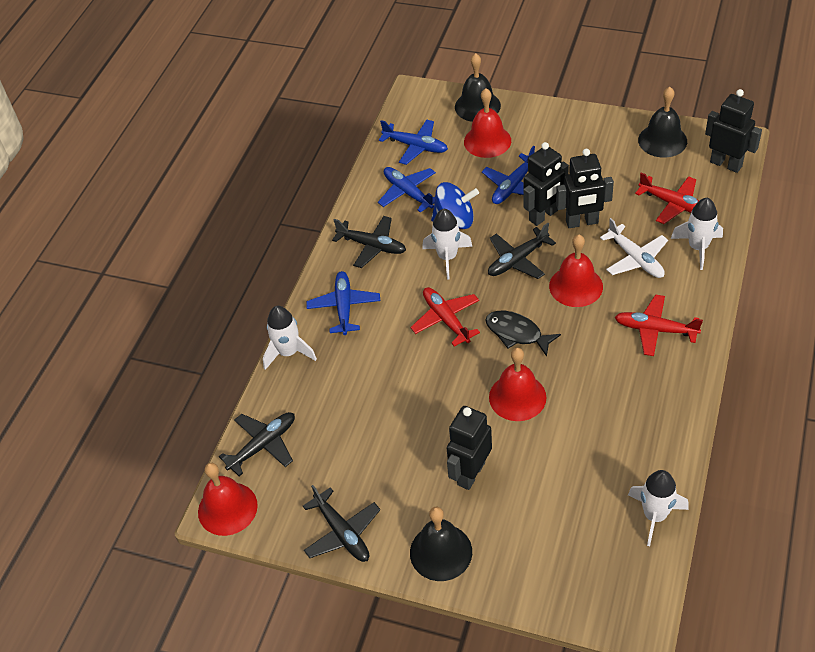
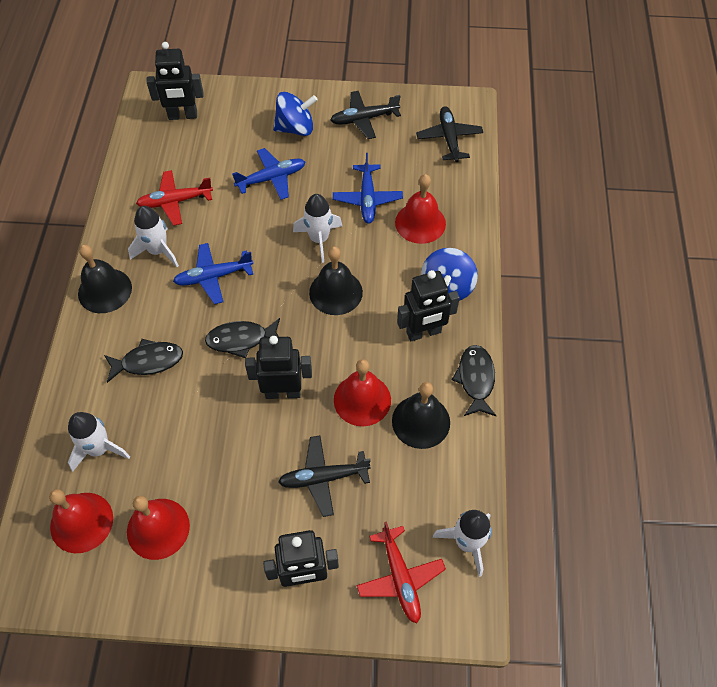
black fish: 1 -> 3
black plane: 4 -> 3
blue plane: 4 -> 3
blue spinning top: 1 -> 2
red plane: 3 -> 2
white plane: 1 -> 0

